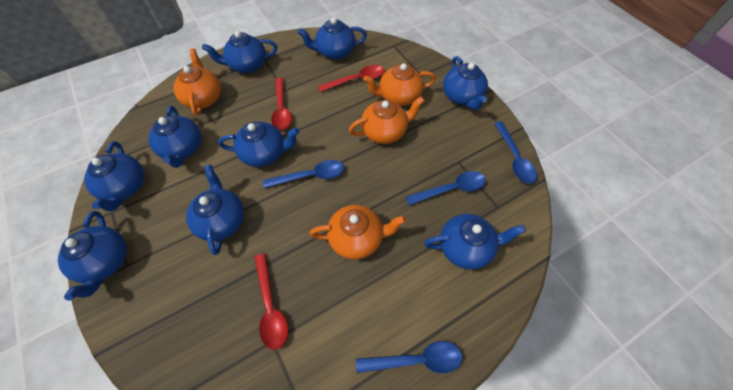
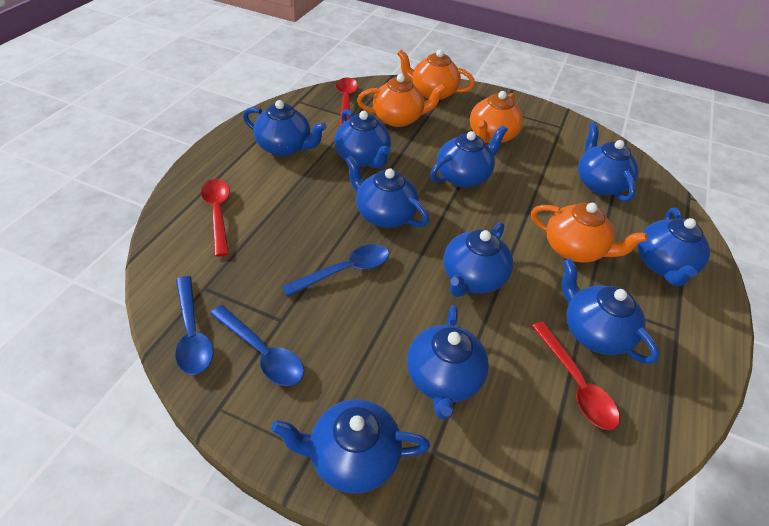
blue spoon: 4 -> 3
blue teapot: 9 -> 10

